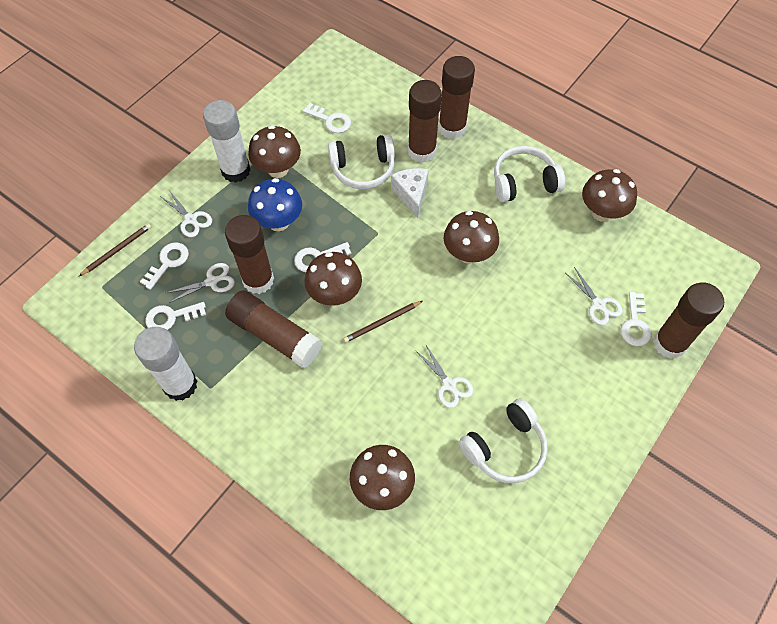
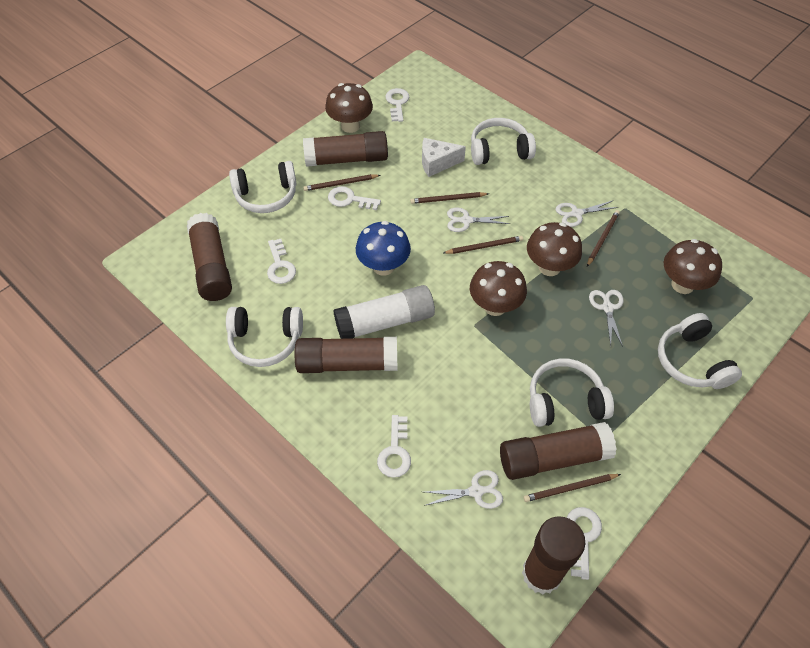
brown mushroom: 5 -> 4
brown pencil: 2 -> 5
white glue stick: 2 -> 1
white headphones: 3 -> 5

